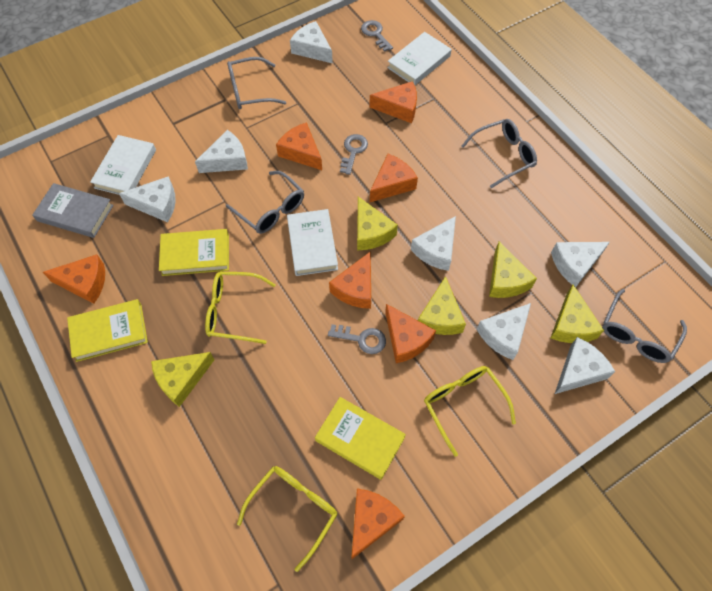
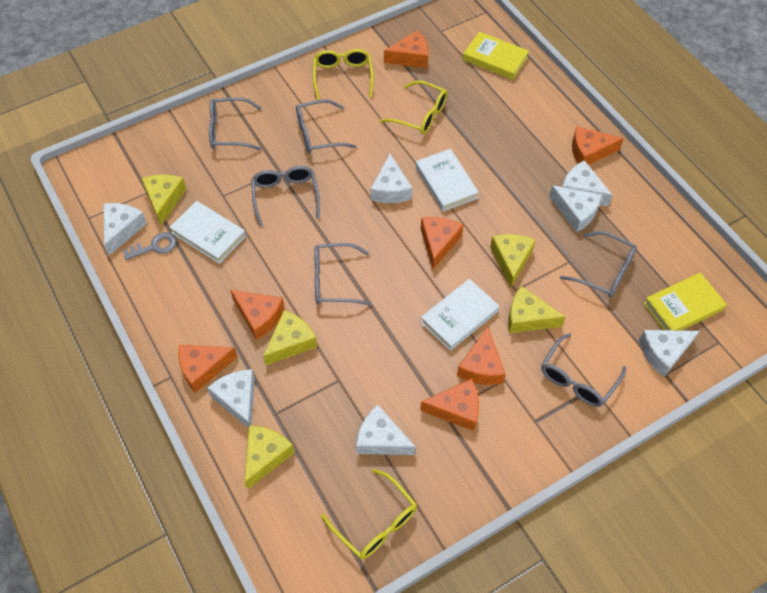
grey book: 1 -> 0
grey glasses: 4 -> 6
grey key: 3 -> 1
yellow book: 3 -> 2

